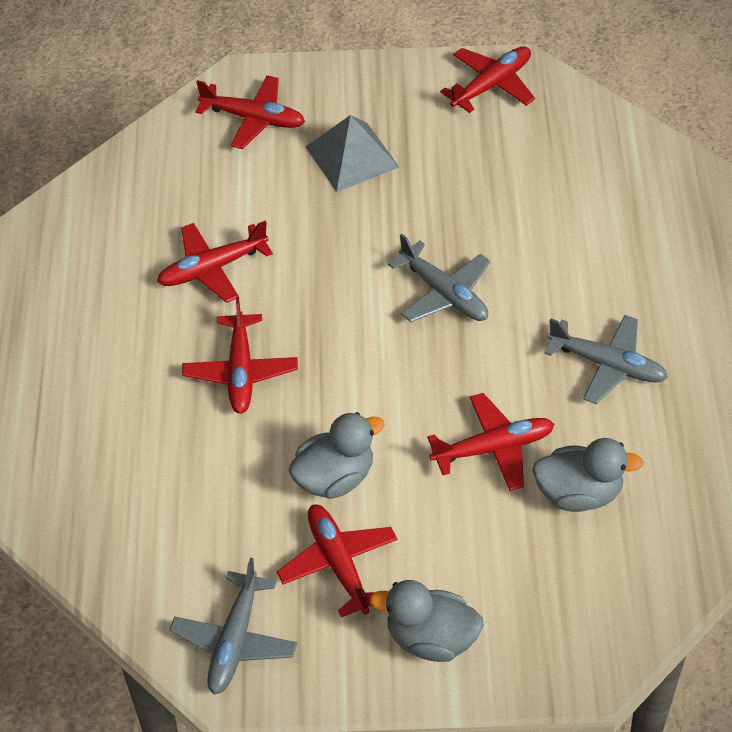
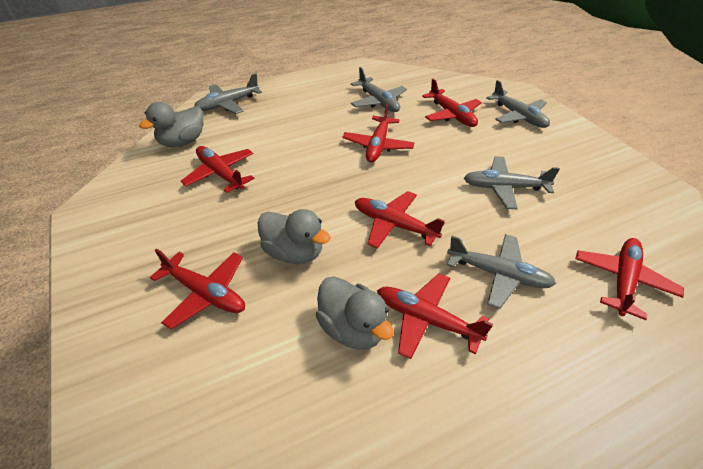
grey plane: 3 -> 5
grey pyramid: 1 -> 0
red plane: 6 -> 7

